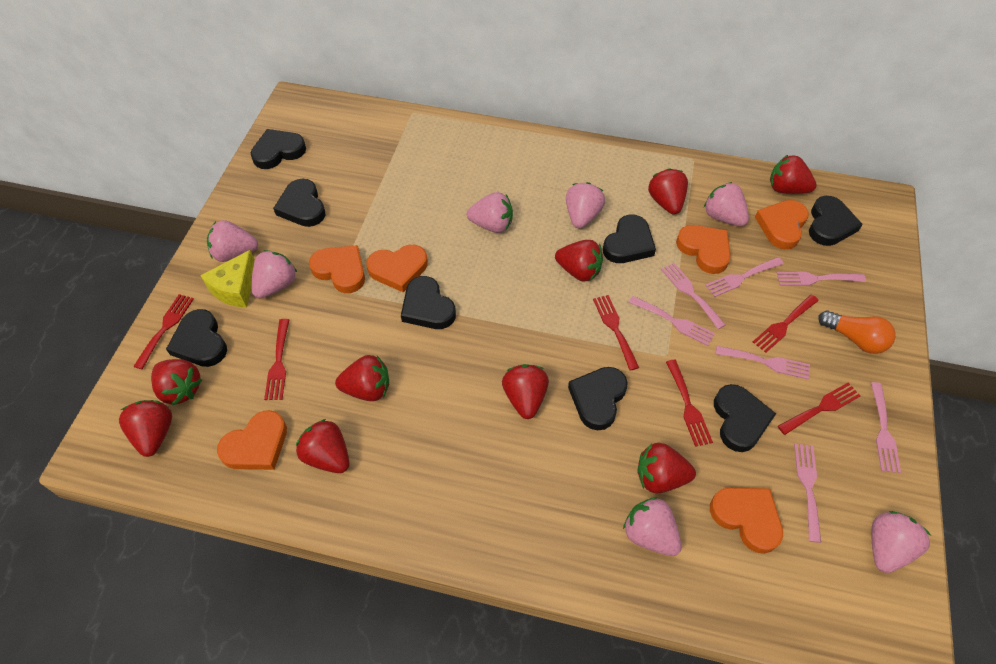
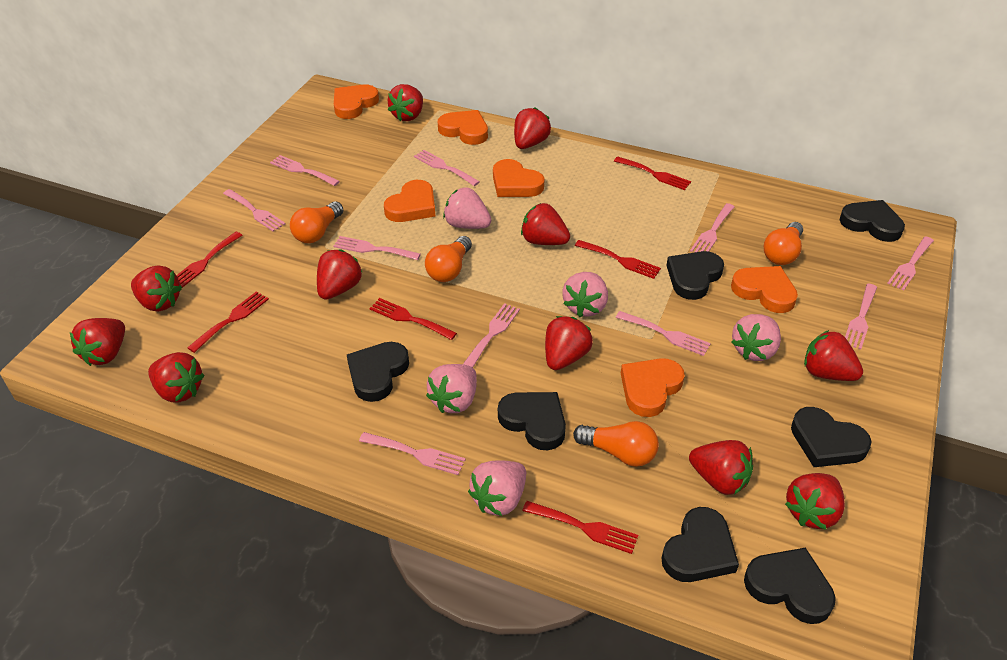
black heart: 8 -> 7
orange light bulb: 1 -> 4
pink fork: 7 -> 10
pink strawberry: 7 -> 5
red strawberry: 9 -> 11
yellow cheese: 1 -> 0

